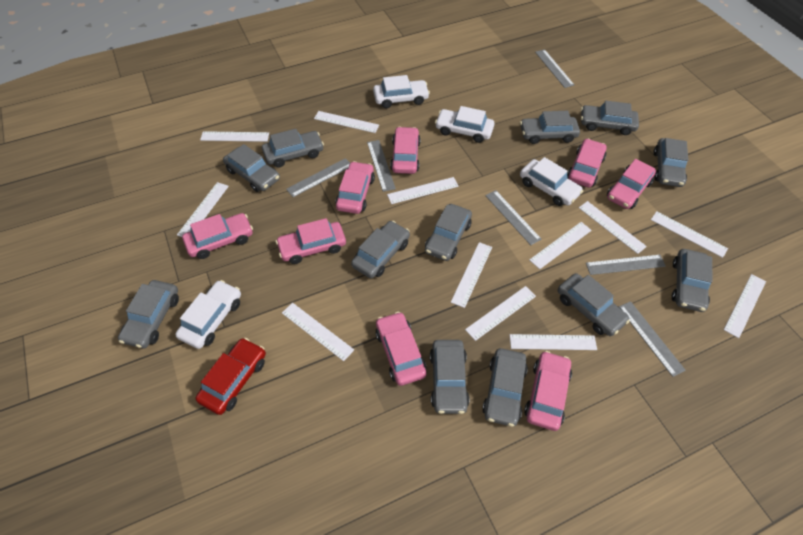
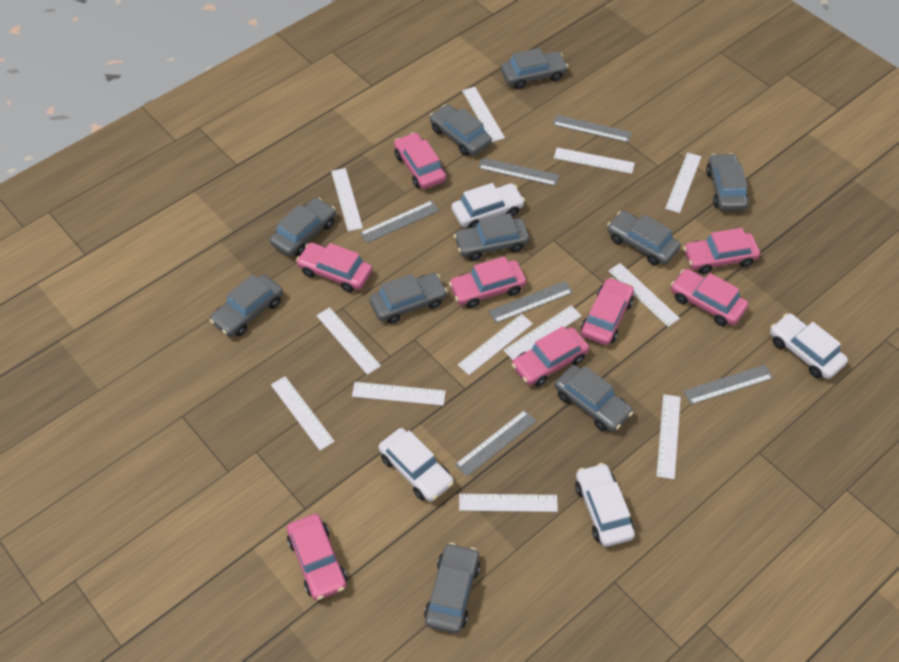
grey car: 12 -> 10
red car: 1 -> 0

